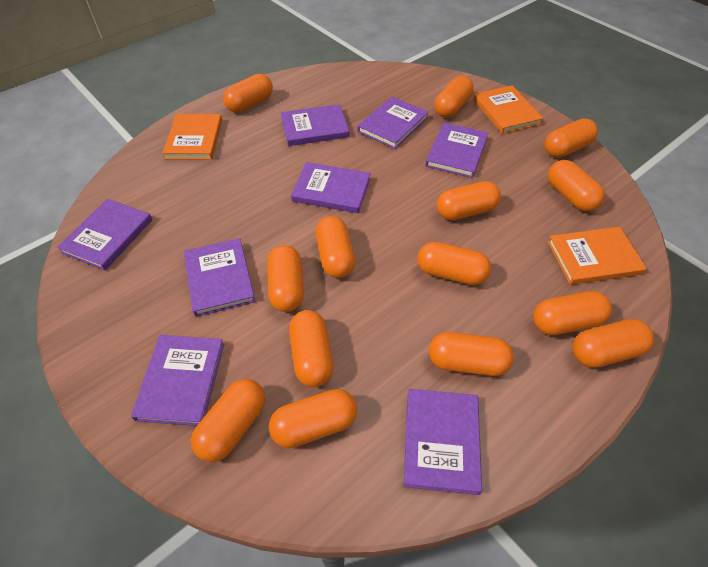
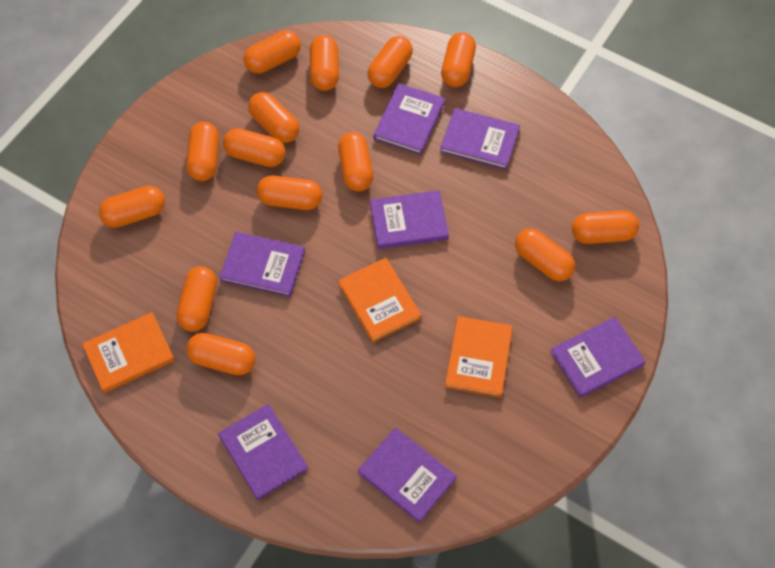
purple book: 8 -> 7

